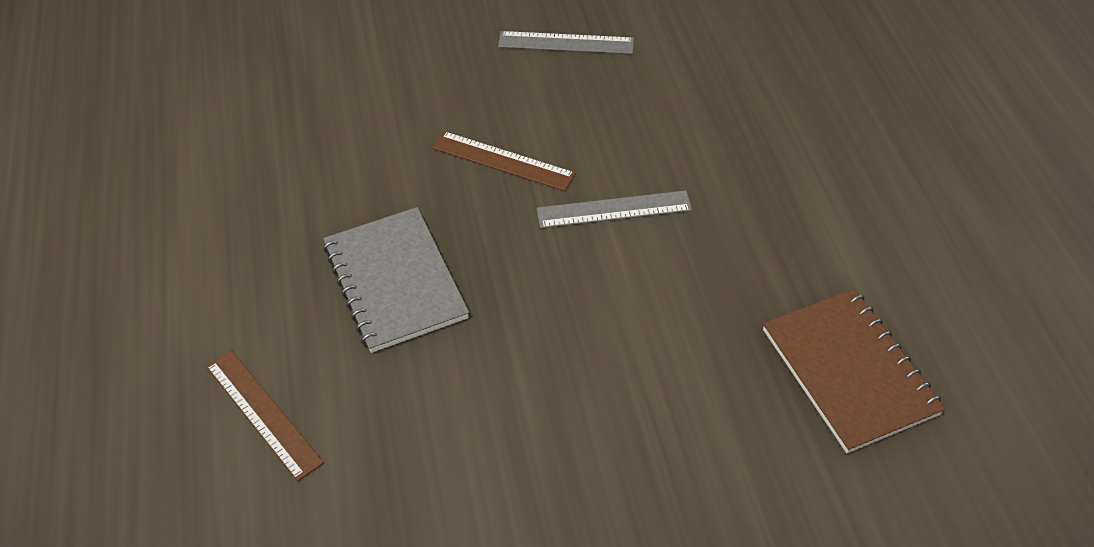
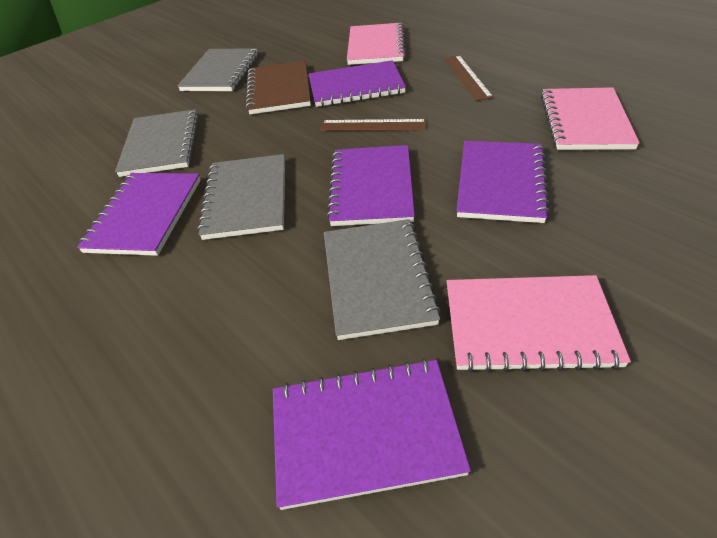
grey notebook: 1 -> 4
grey ruler: 2 -> 0
pink notebook: 0 -> 3
purple notebook: 0 -> 5

